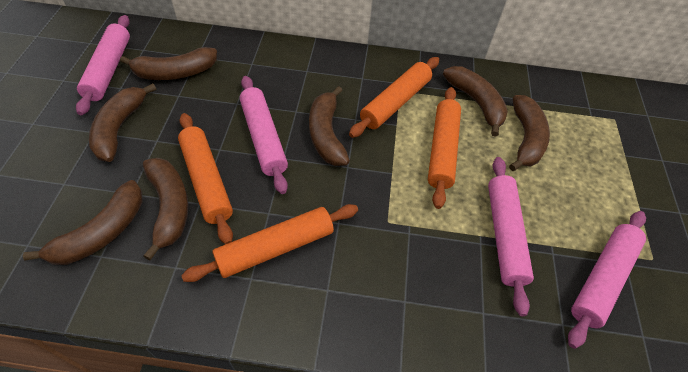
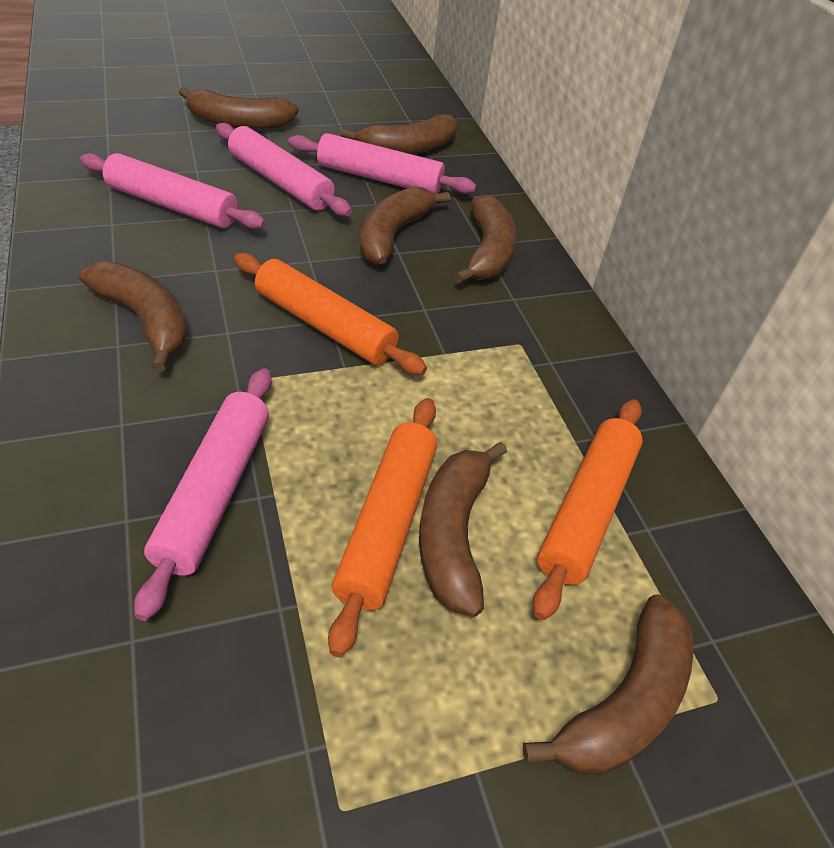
orange rolling pin: 4 -> 3

